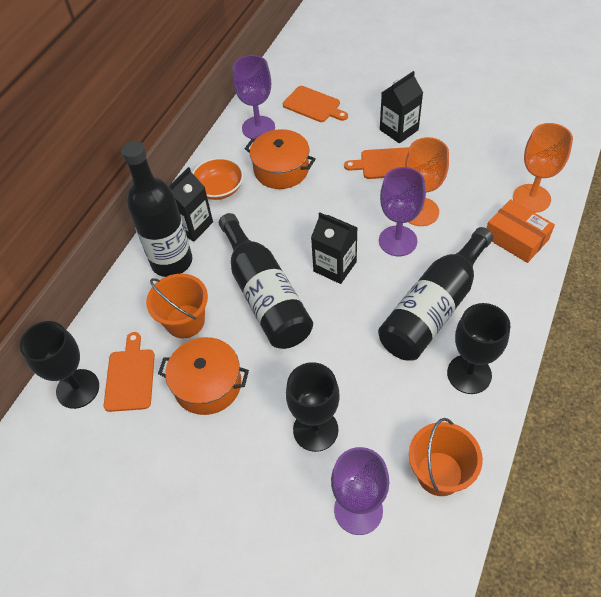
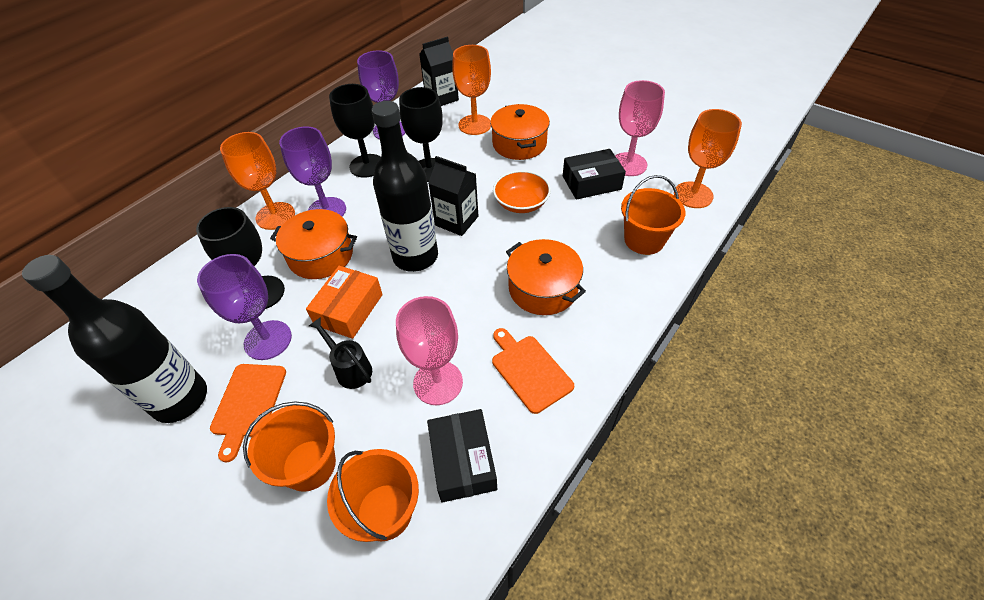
black bottle: 3 -> 2
black box: 0 -> 2
black carton: 3 -> 2
black watering can: 0 -> 1
orange bucket: 2 -> 3
orange cutting board: 3 -> 2
orange goblet: 2 -> 3
orange pot: 2 -> 3
pink goblet: 0 -> 2

